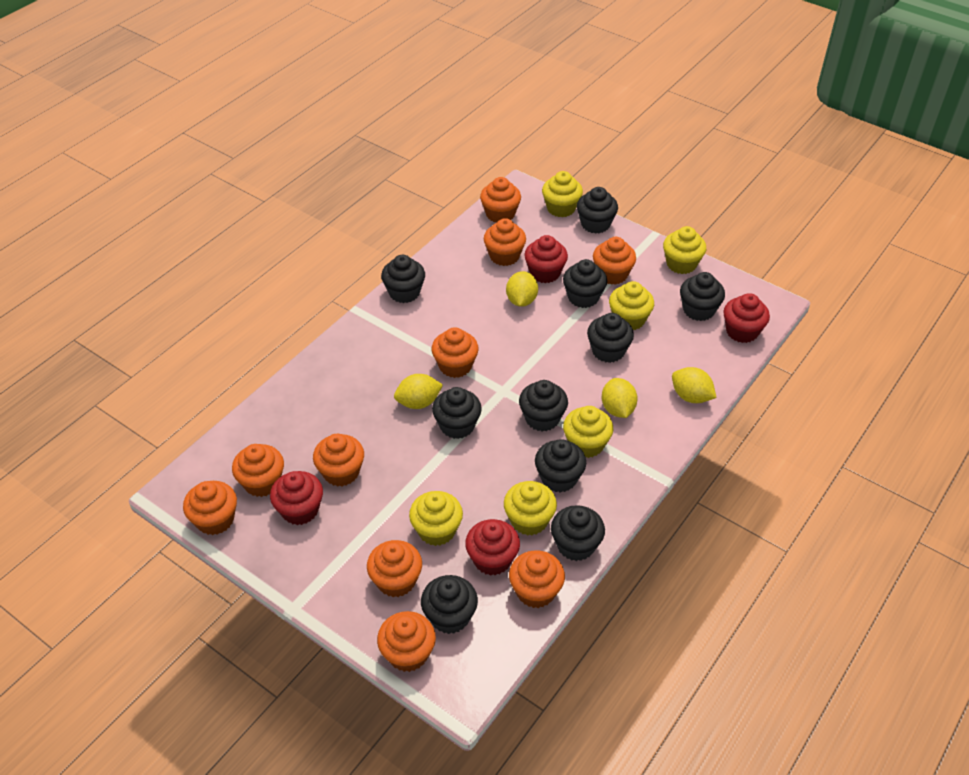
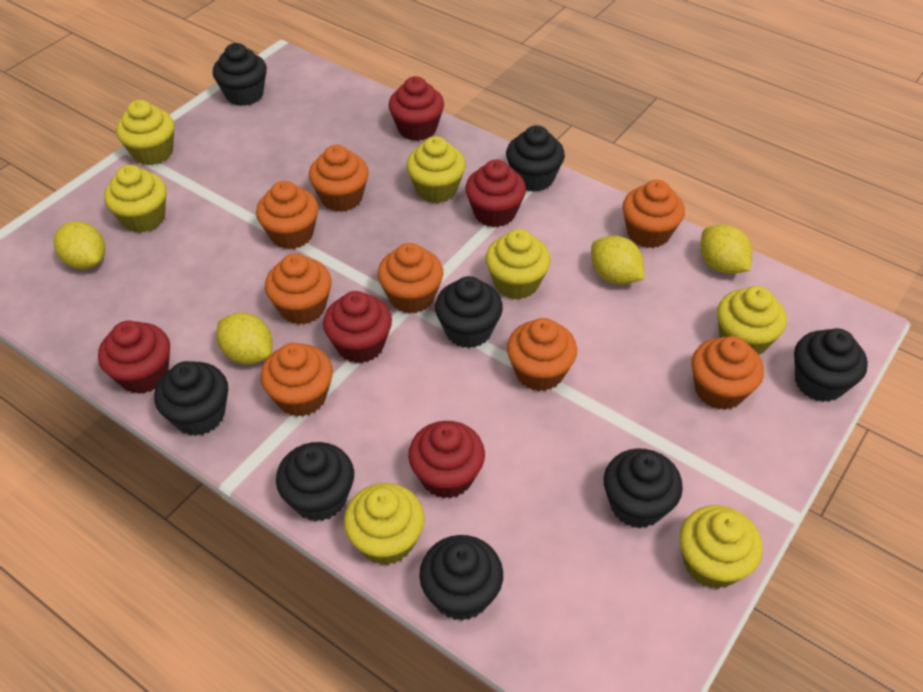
black cupcake: 10 -> 8
orange cupcake: 10 -> 8
red cupcake: 4 -> 5
yellow cupcake: 6 -> 7

